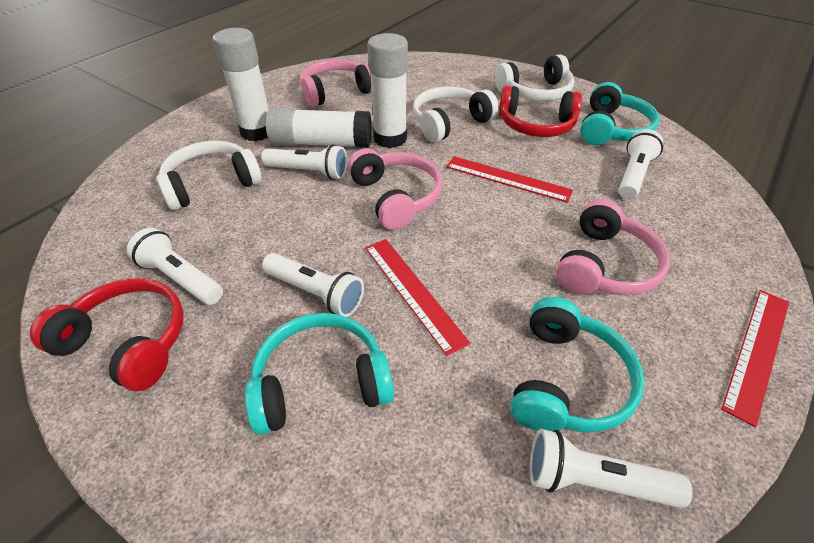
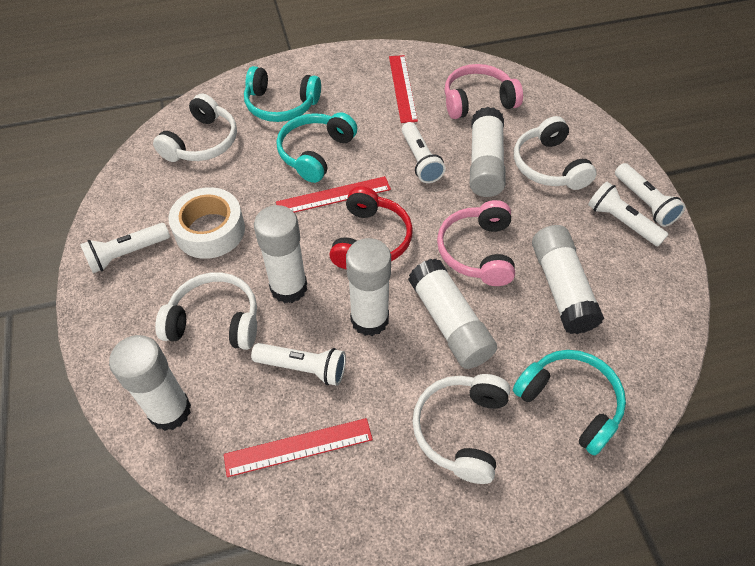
pink headphones: 3 -> 2
red headphones: 2 -> 1
white glue stick: 3 -> 6
white headphones: 3 -> 4
white tape: 0 -> 1

